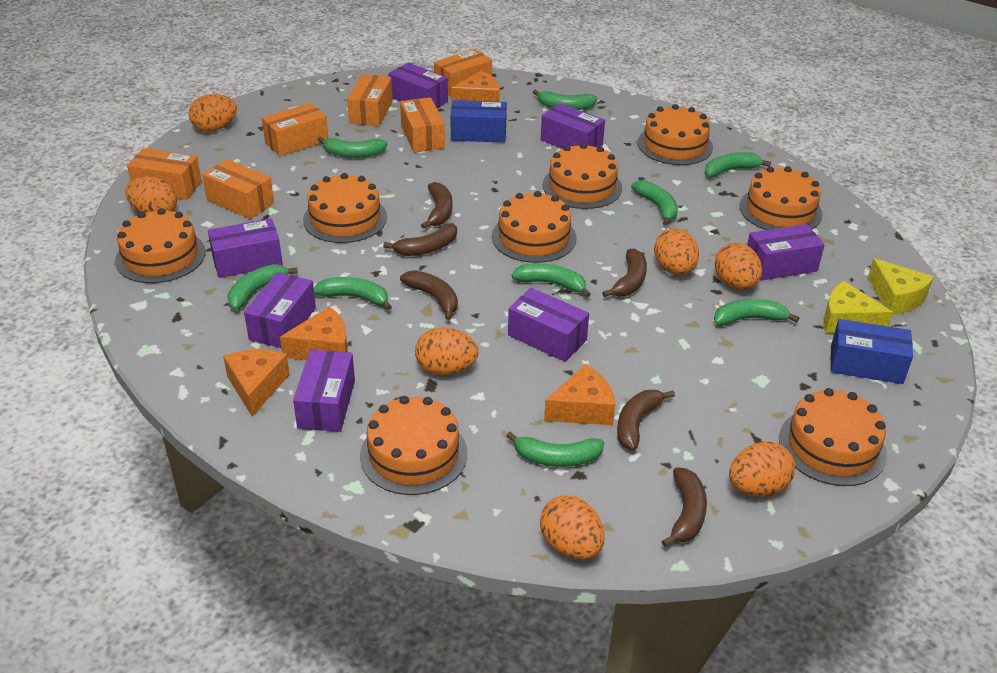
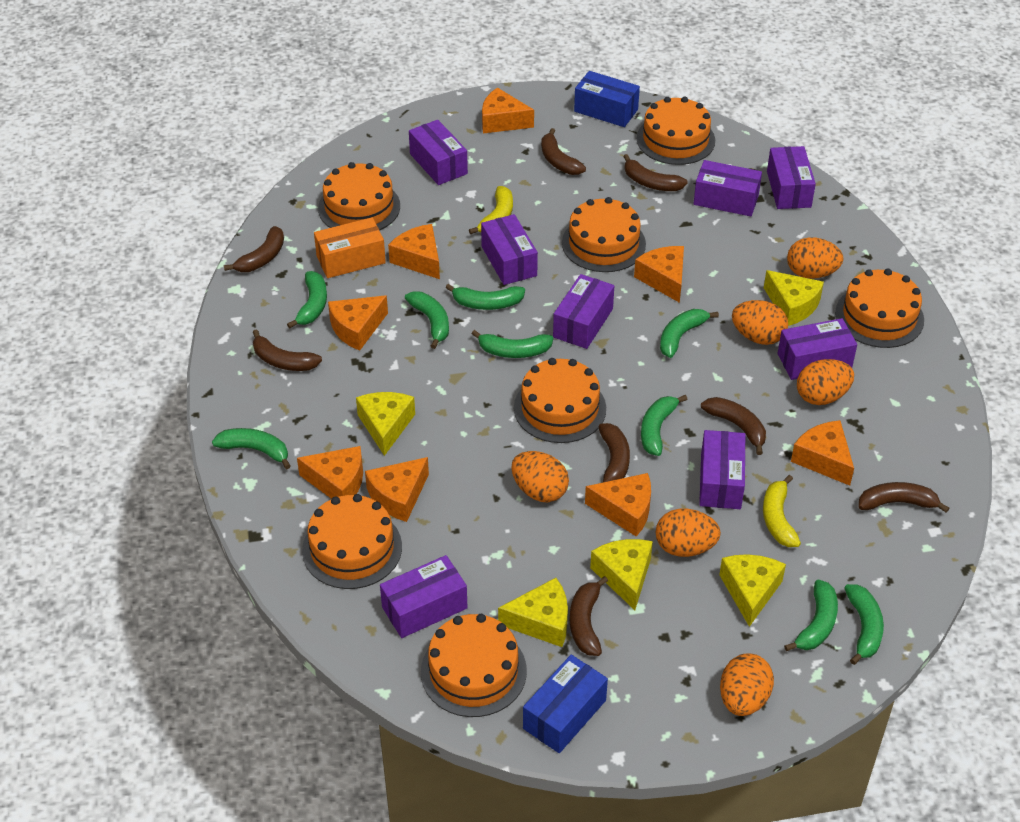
brown banana: 6 -> 8
orange box: 6 -> 1
orange cake: 8 -> 7
orange cheese: 4 -> 8
orange egg: 7 -> 6
purple box: 7 -> 8
yellow banana: 0 -> 2
yellow cheese: 2 -> 5

